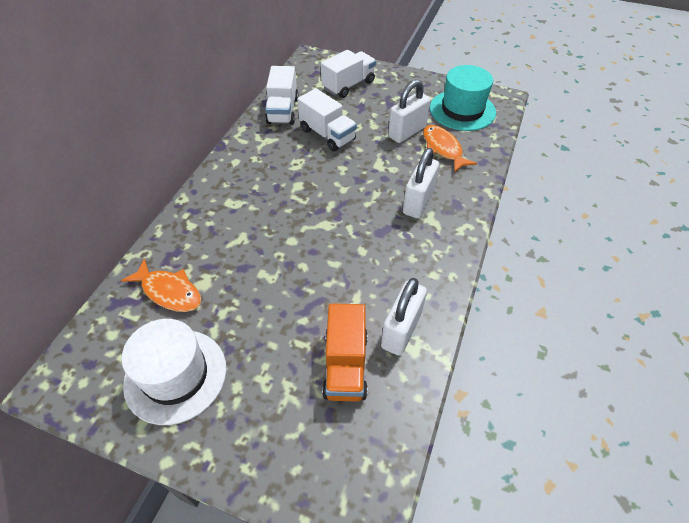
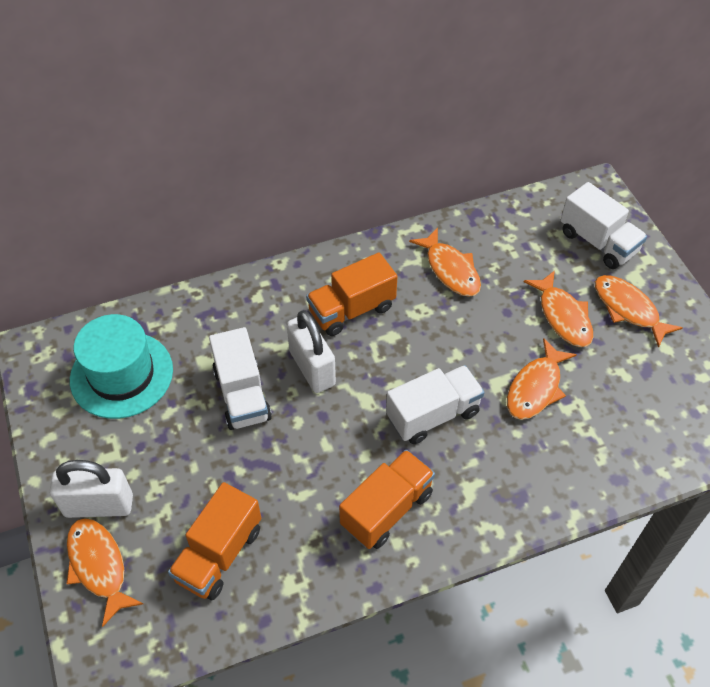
orange fish: 2 -> 5
orange truck: 1 -> 3
white hat: 1 -> 0
white padlock: 3 -> 2

